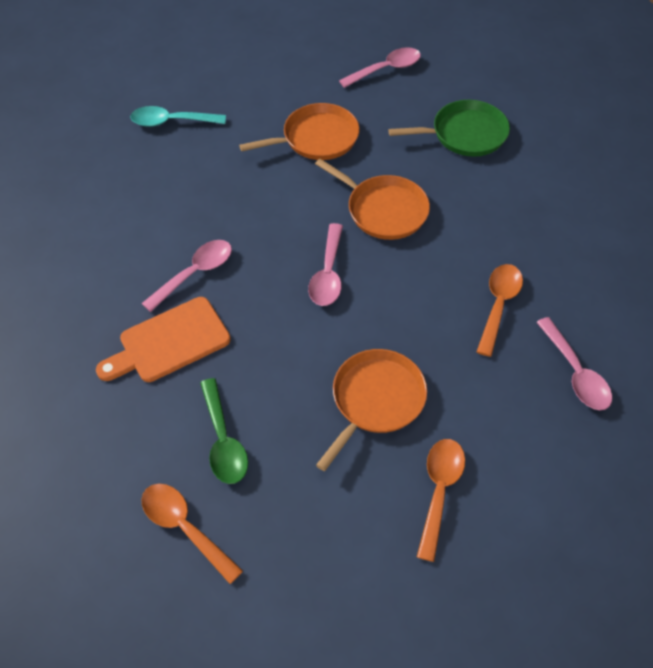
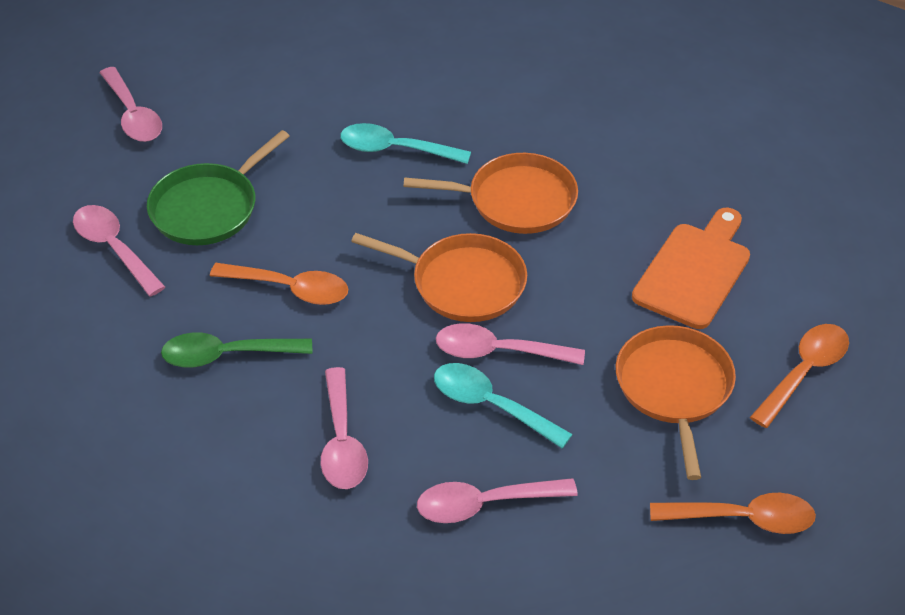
pink spoon: 4 -> 5
turquoise spoon: 1 -> 2

